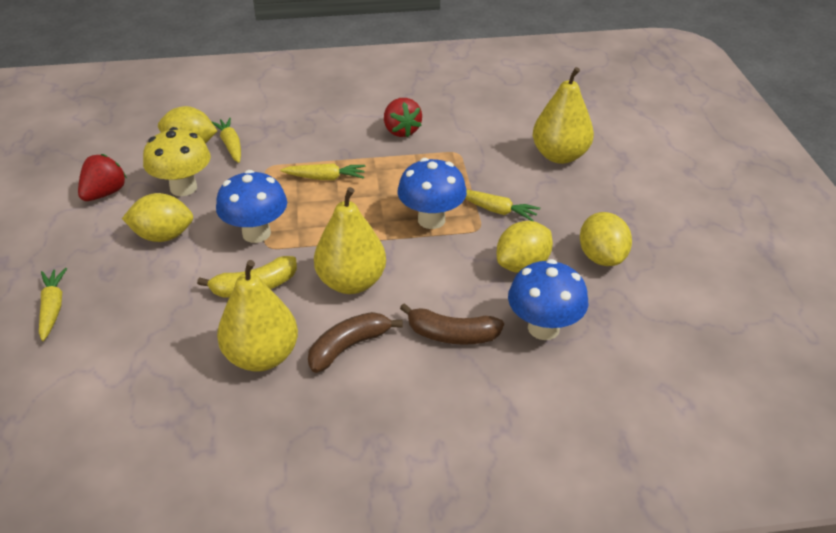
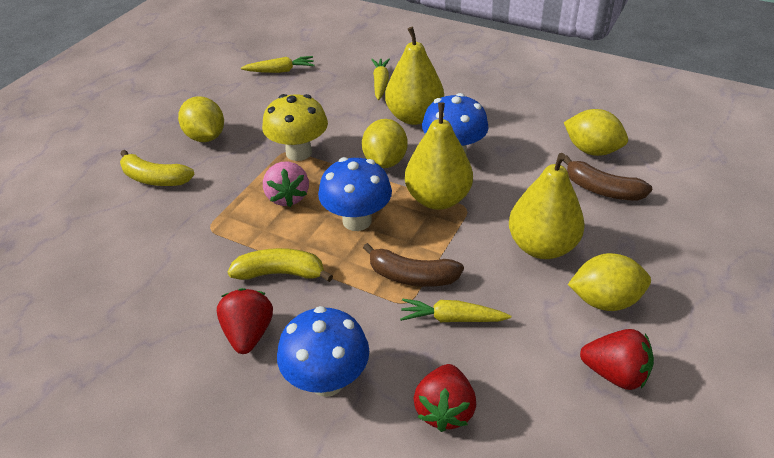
pink strawberry: 0 -> 1
red strawberry: 2 -> 3
yellow banana: 1 -> 2
yellow carrot: 4 -> 3

